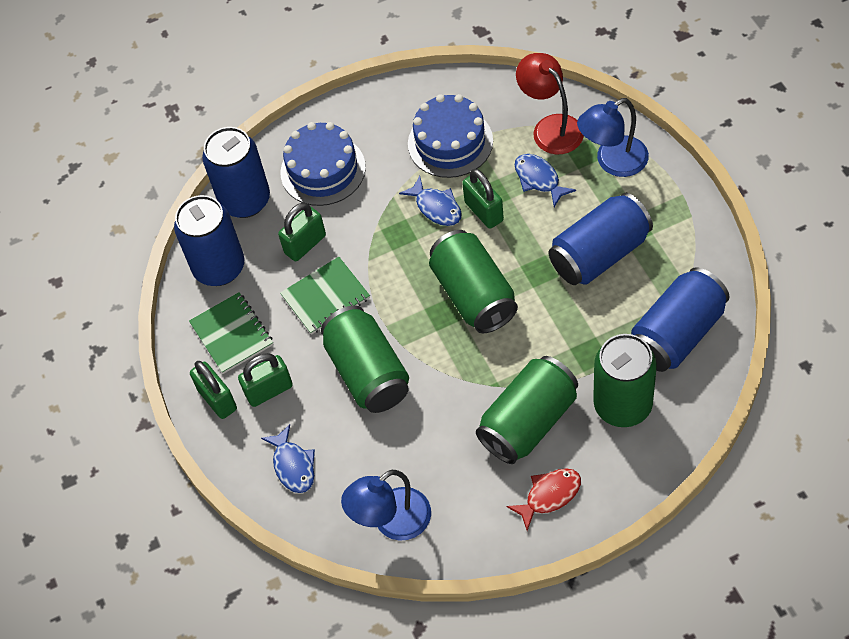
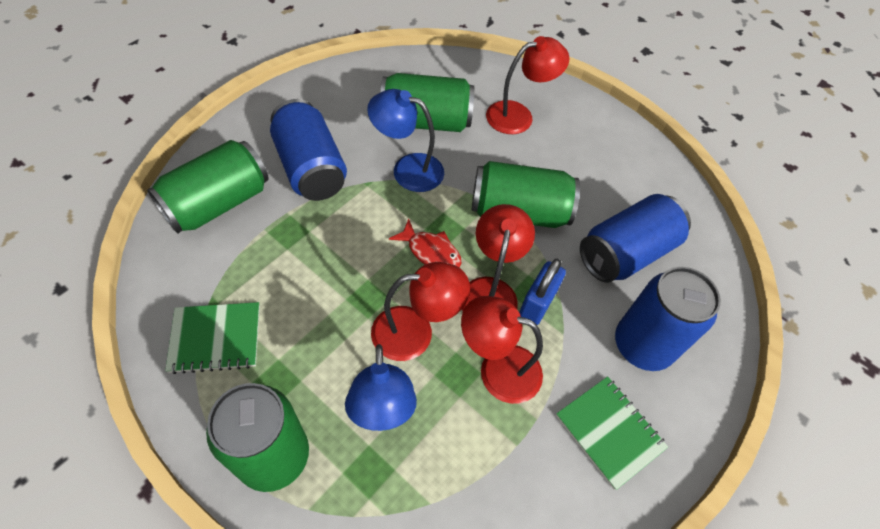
blue cake: 2 -> 0
blue can: 4 -> 3
blue fish: 3 -> 0
blue padlock: 0 -> 1
green padlock: 4 -> 0
red lamp: 1 -> 4

